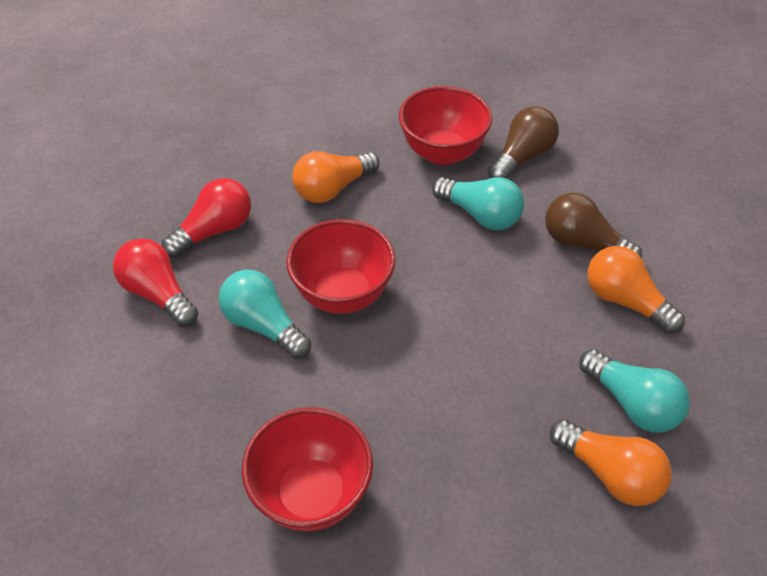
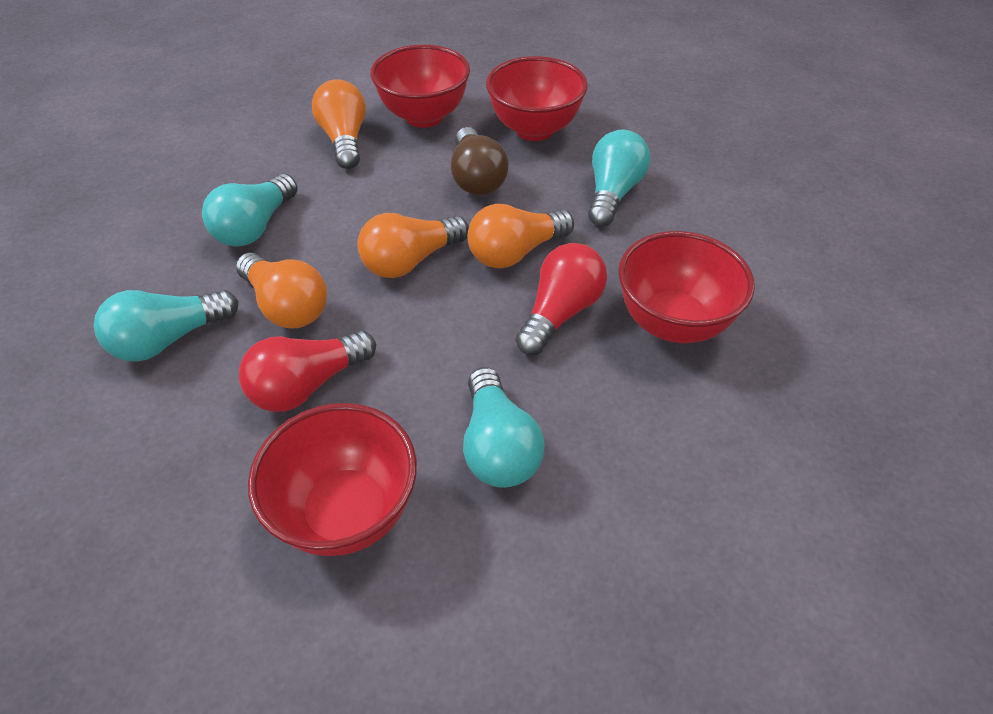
brown light bulb: 2 -> 1
orange light bulb: 3 -> 4
red bowl: 3 -> 4
turquoise light bulb: 3 -> 4

